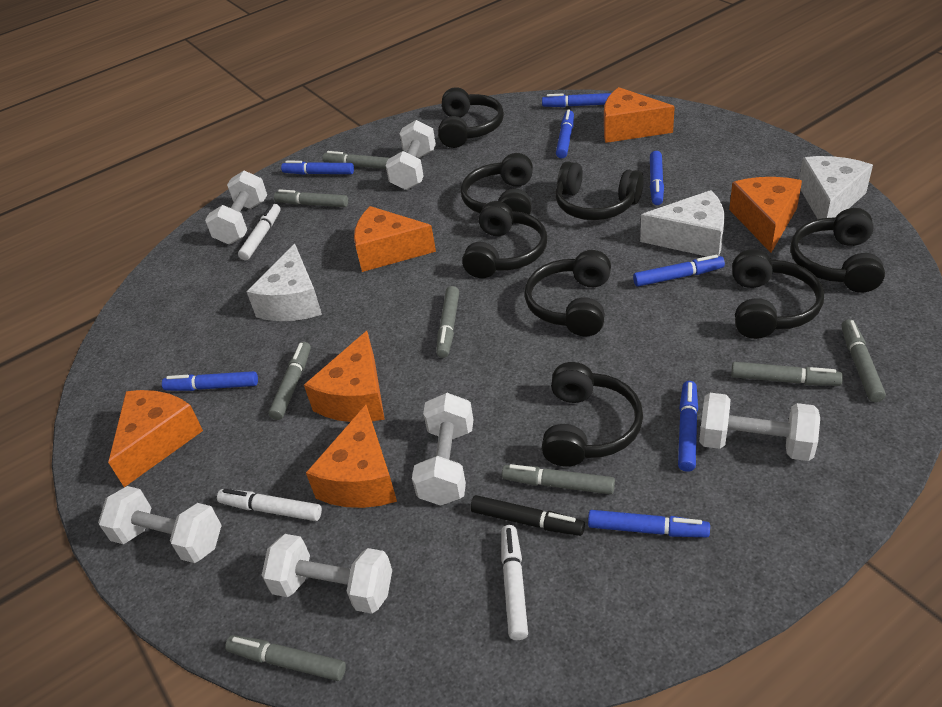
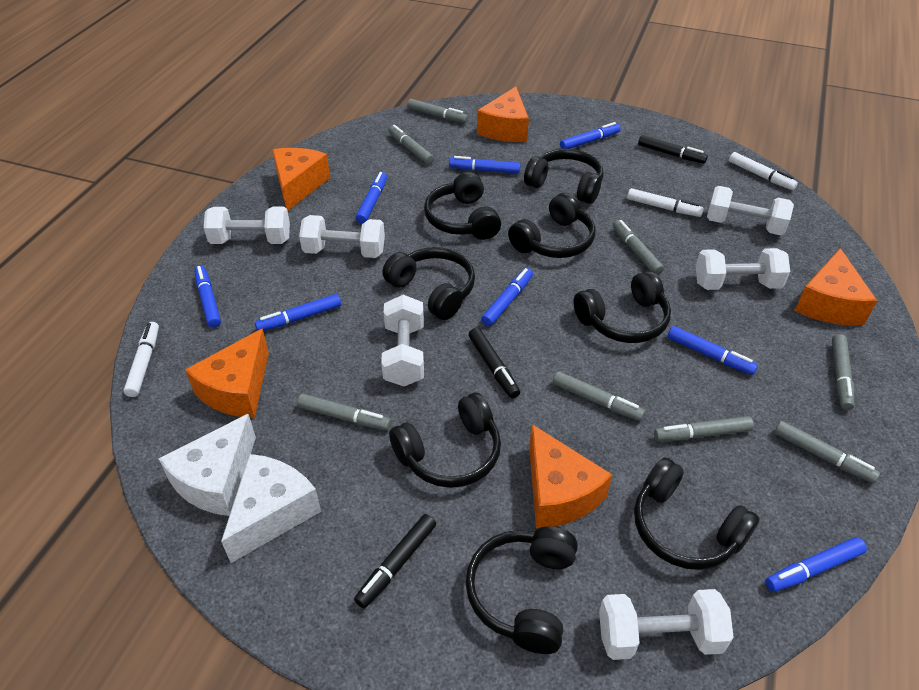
black marker: 1 -> 3
orange cheese: 6 -> 5
white cheese: 3 -> 2

